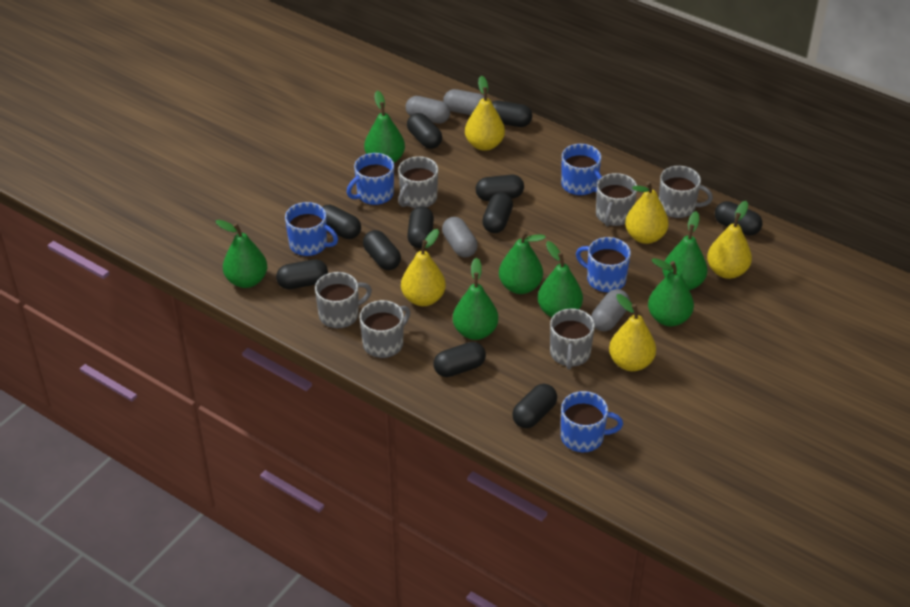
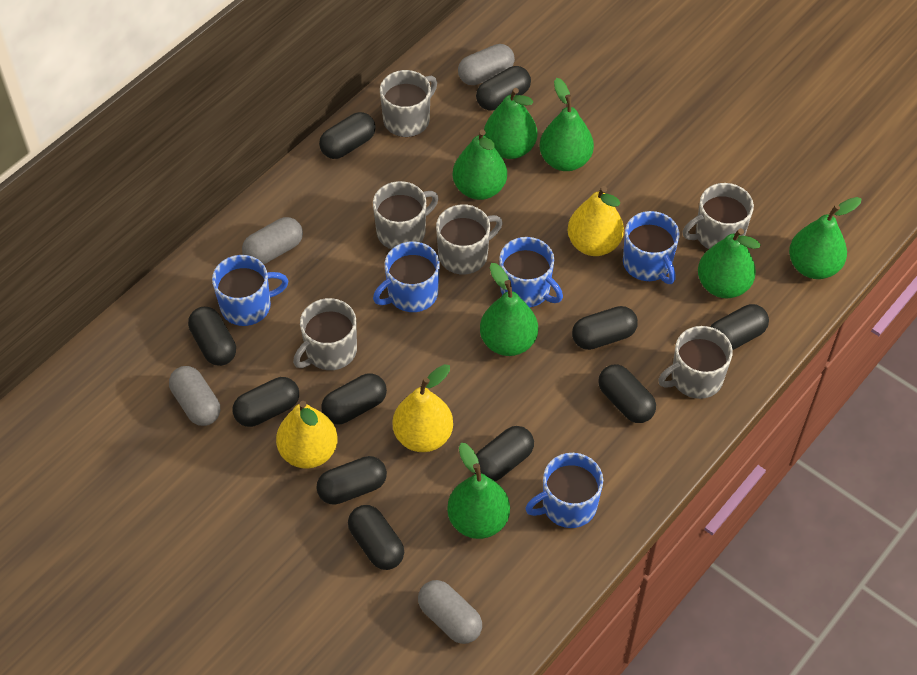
yellow pear: 5 -> 3

